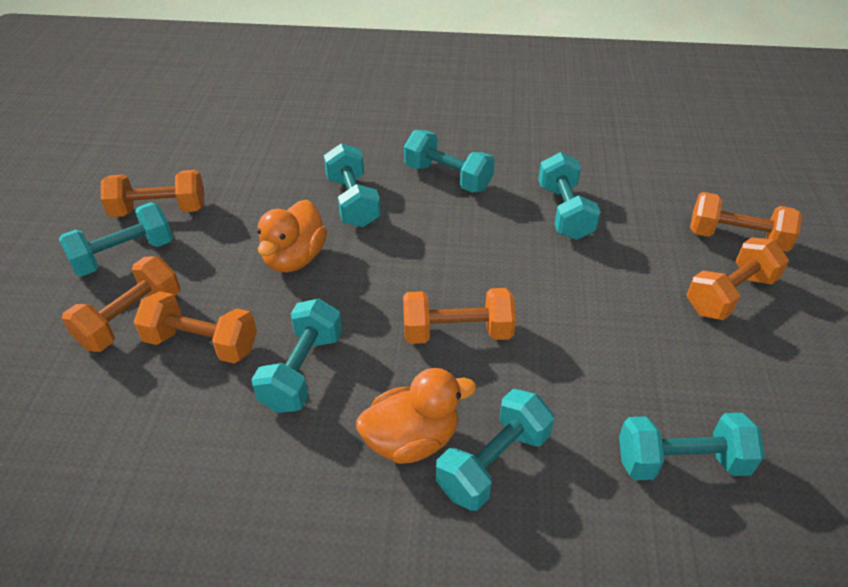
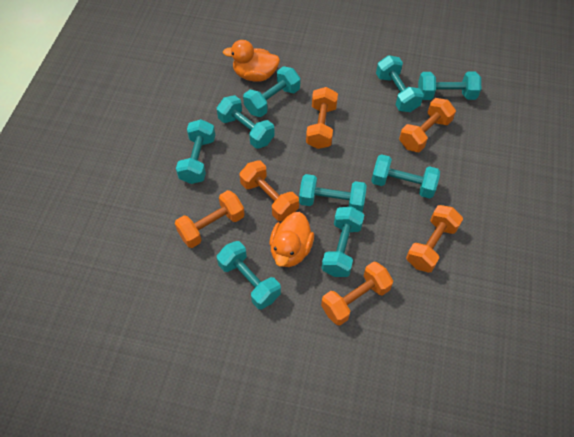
turquoise dumbbell: 7 -> 9

